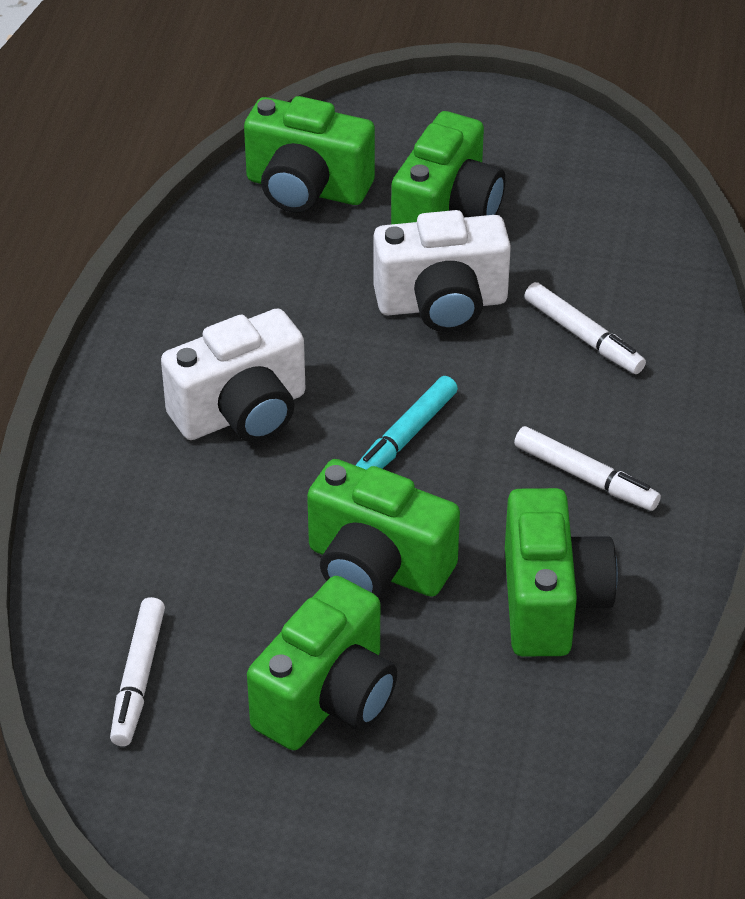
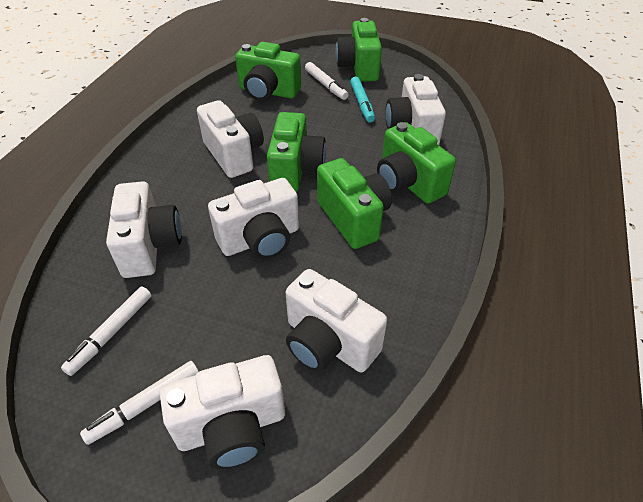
white camera: 2 -> 6

